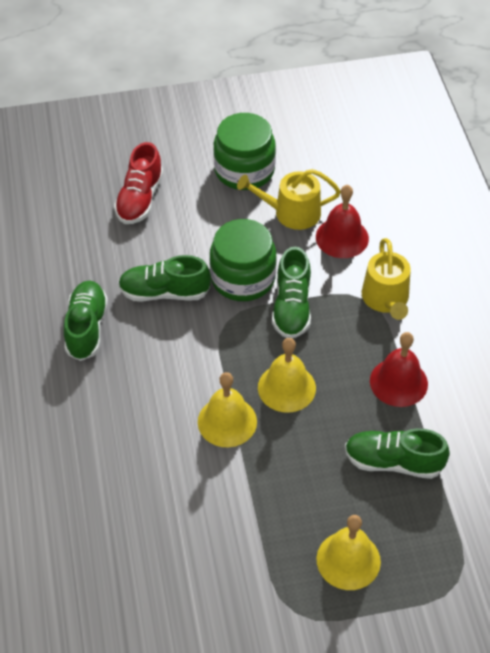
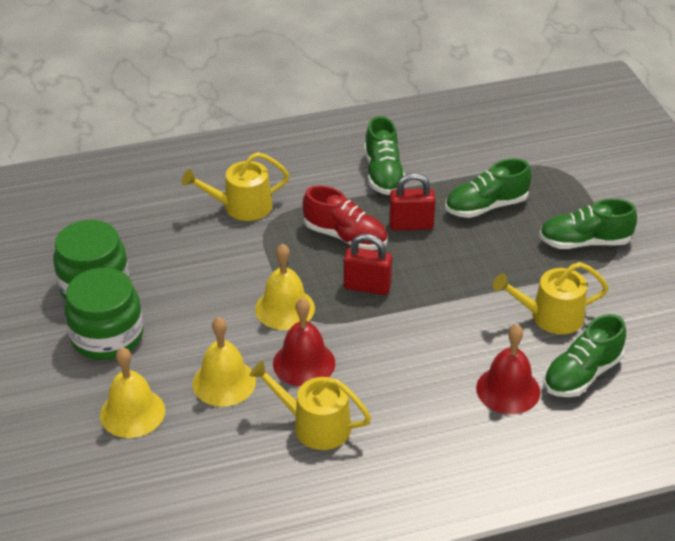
red padlock: 0 -> 2
yellow watering can: 2 -> 3

